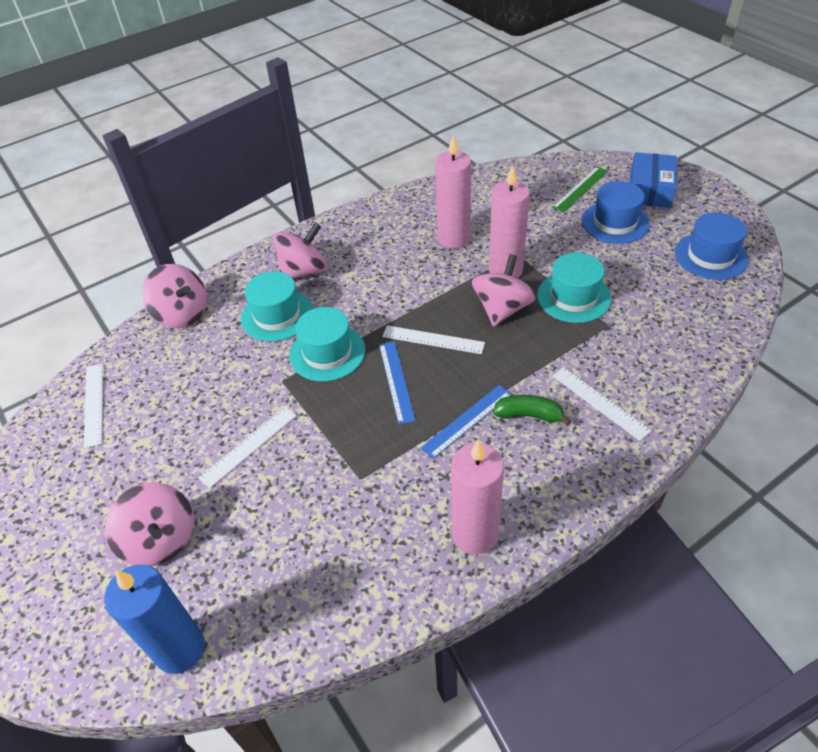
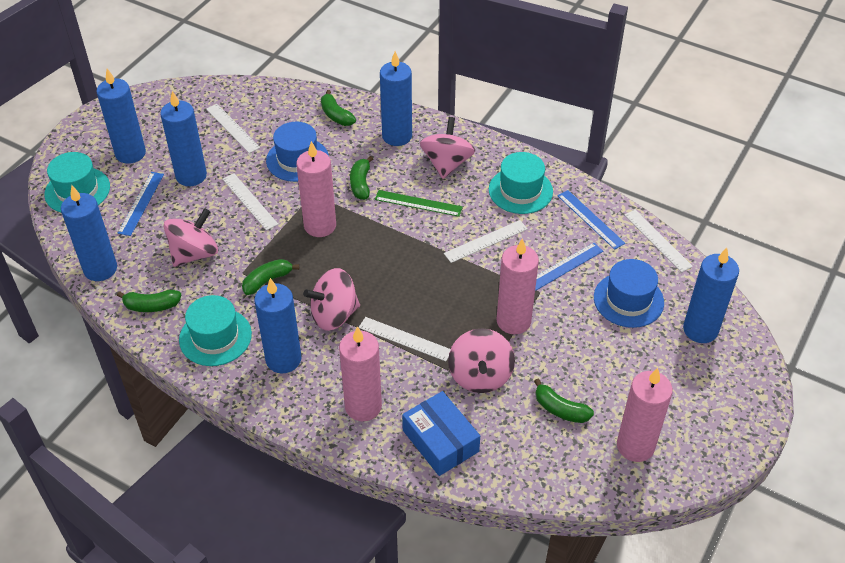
blue candle: 1 -> 6
blue ruler: 2 -> 3
green banana: 1 -> 5
pink candle: 3 -> 4
white ruler: 4 -> 5

